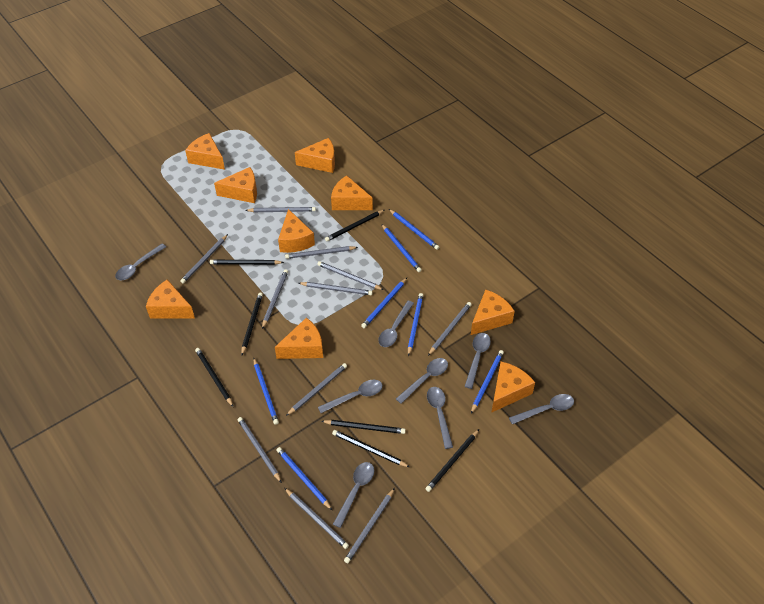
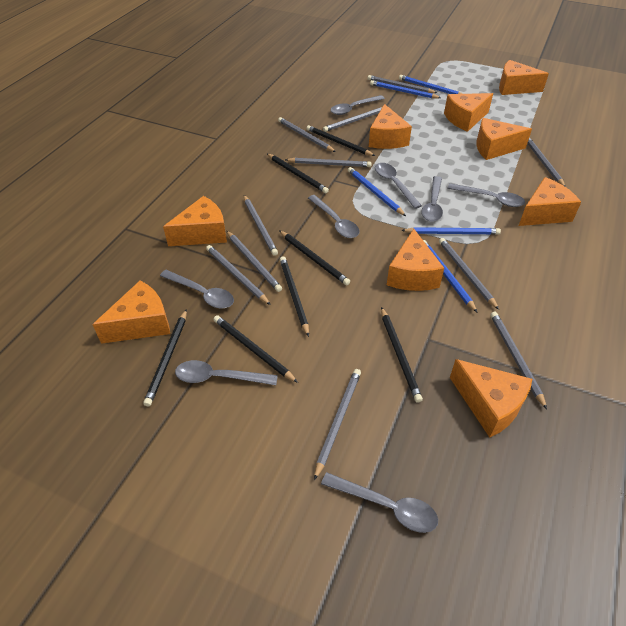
blue pencil: 7 -> 5

